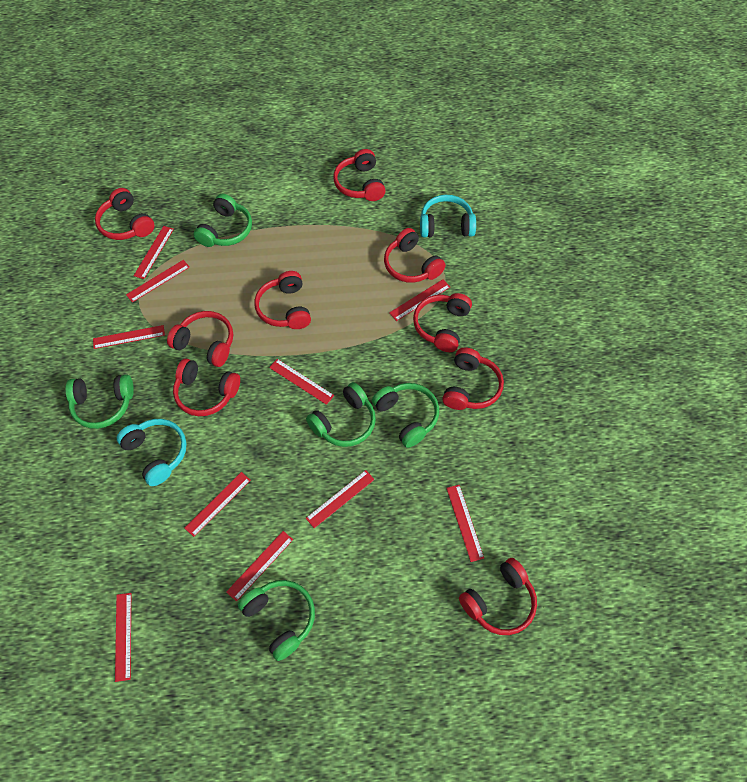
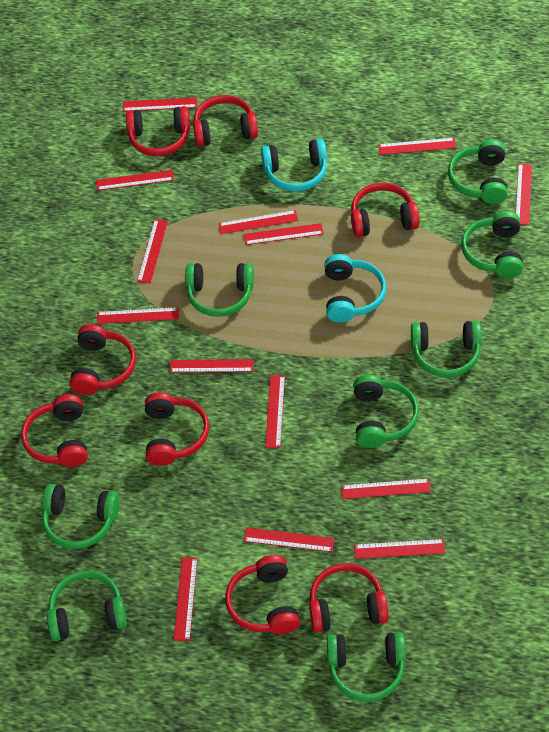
green headphones: 5 -> 8
red headphones: 9 -> 8
red ruler: 10 -> 14

